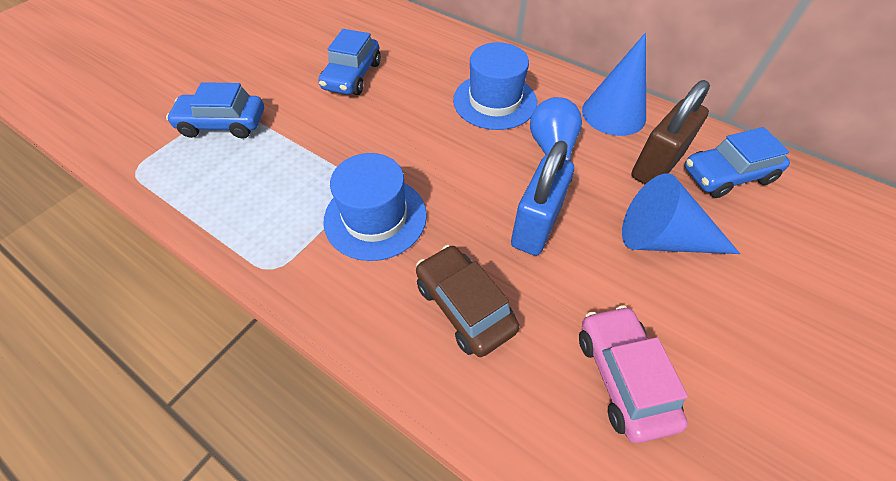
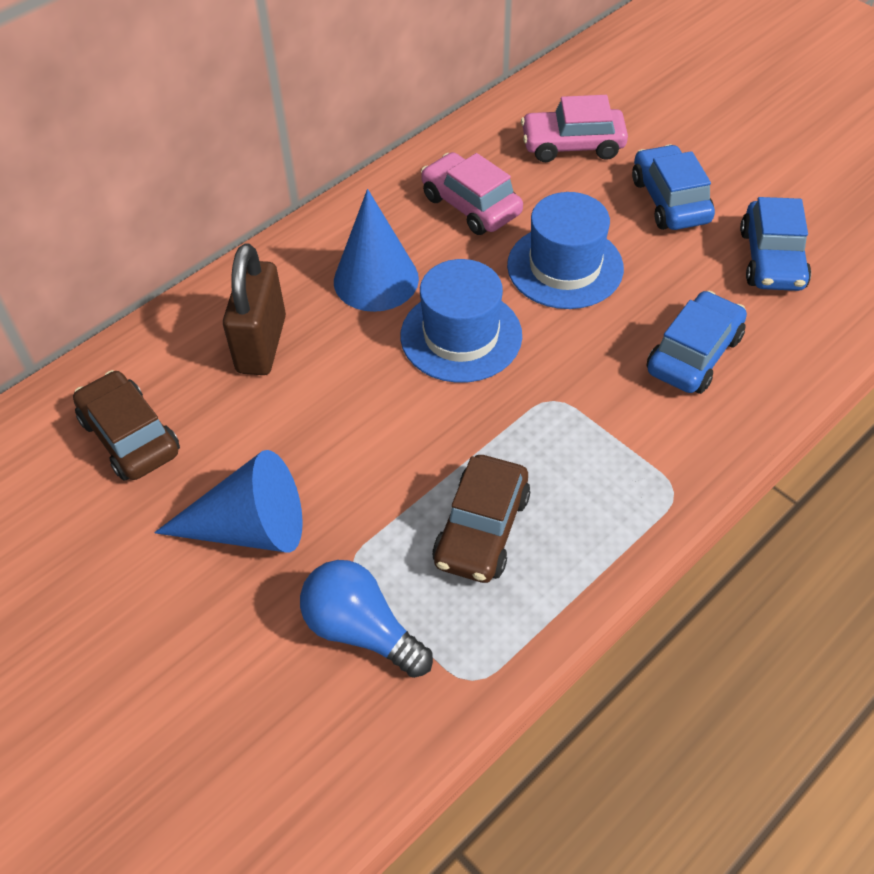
blue padlock: 1 -> 0
brown car: 1 -> 2
pink car: 1 -> 2

